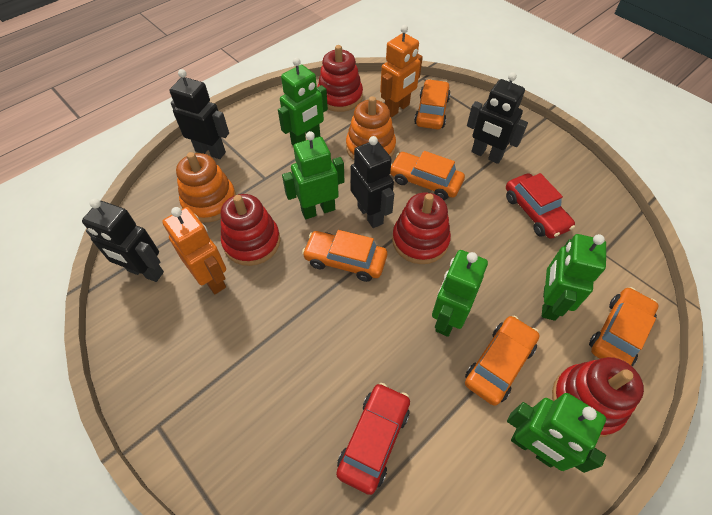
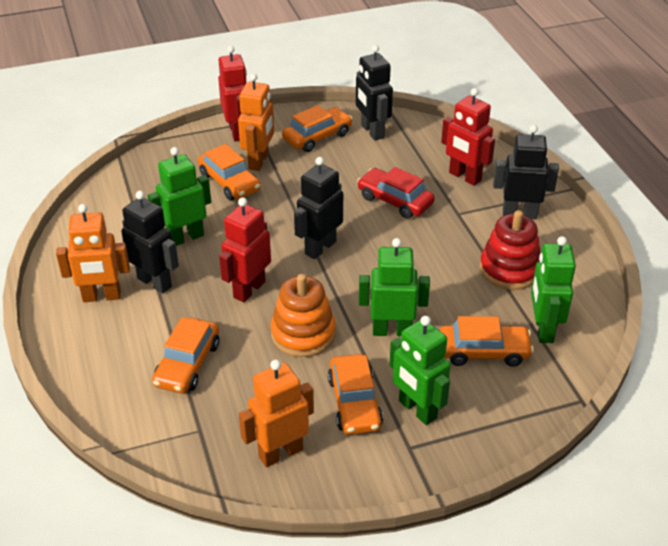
green robot: 5 -> 4
orange robot: 2 -> 3
orange stacking toy: 2 -> 1
red car: 2 -> 1
red robot: 0 -> 3
red stacking toy: 4 -> 1

